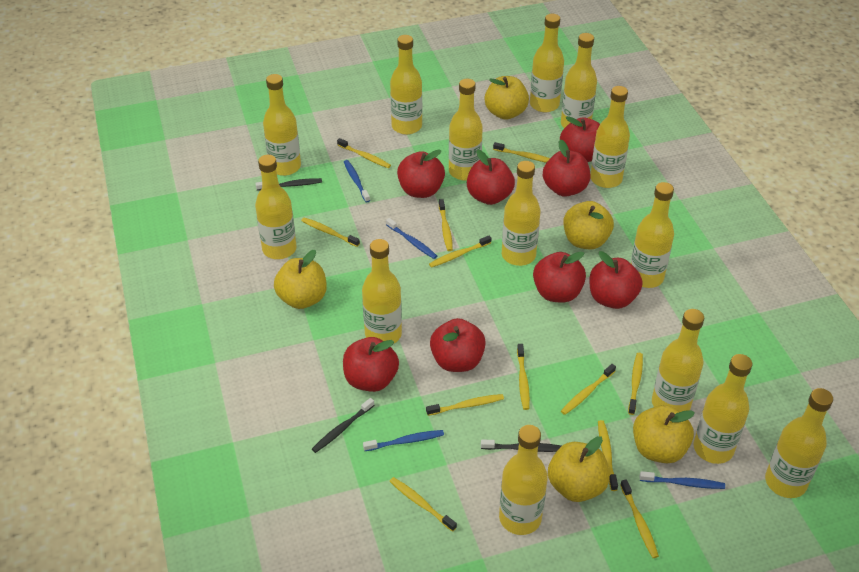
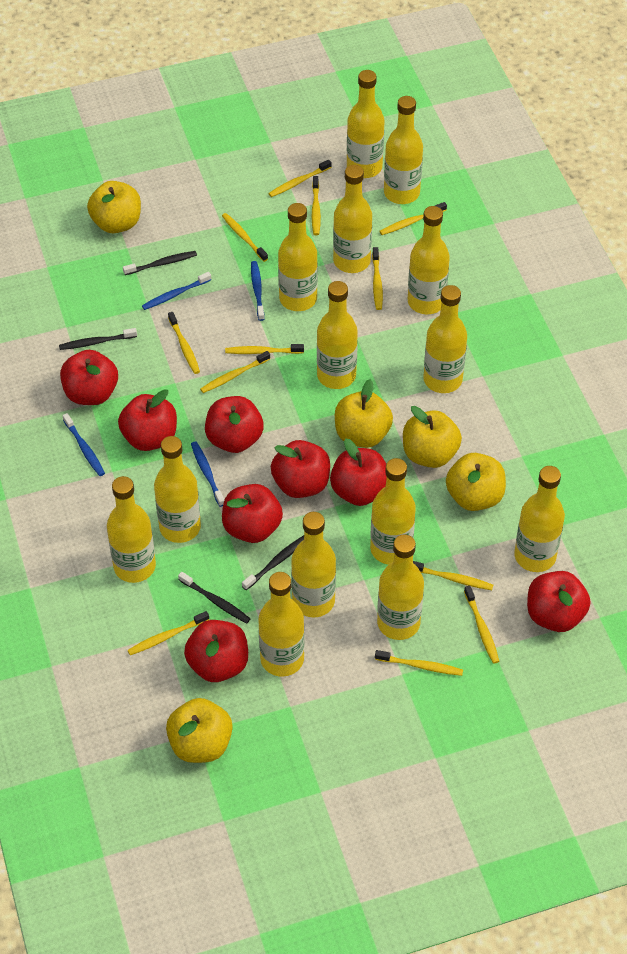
black toothbrush: 3 -> 4

